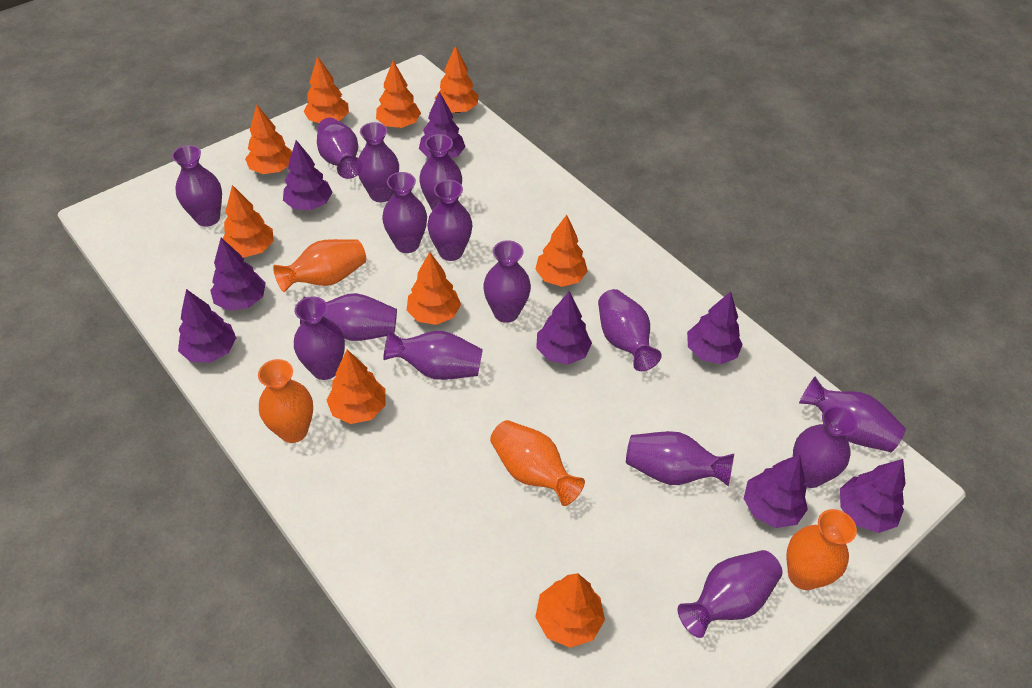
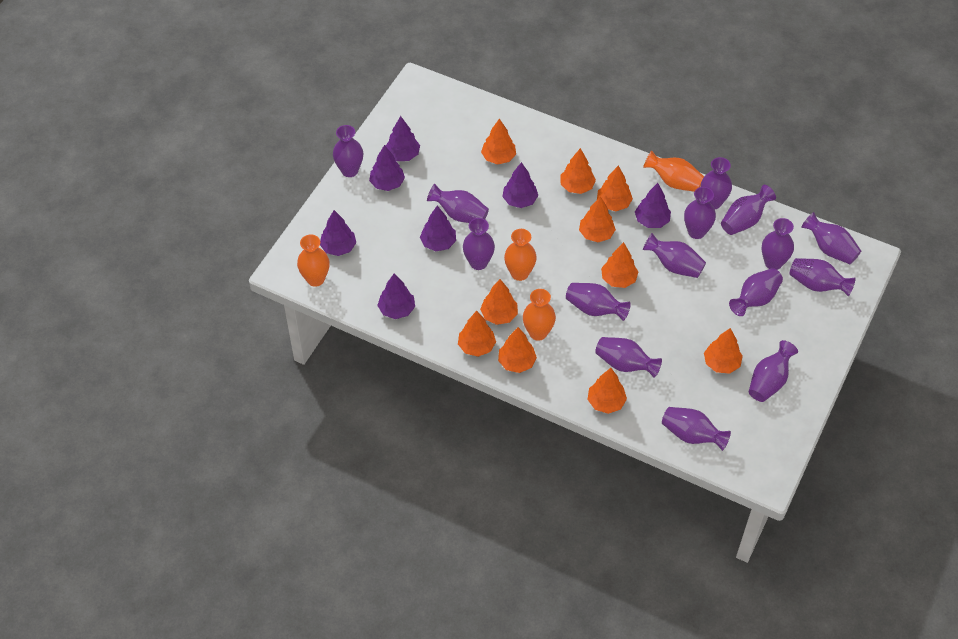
orange tree: 9 -> 10
purple tree: 8 -> 7

